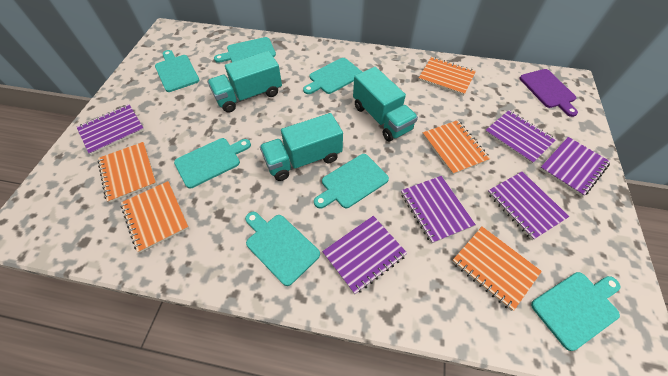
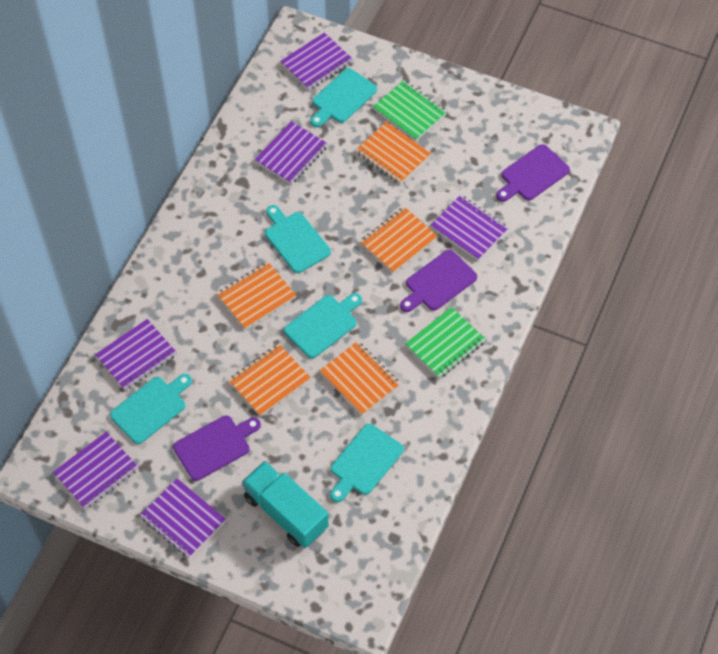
green notebook: 0 -> 2
purple cutting board: 1 -> 3
turquoise cutting board: 7 -> 5
turquoise truck: 3 -> 1

